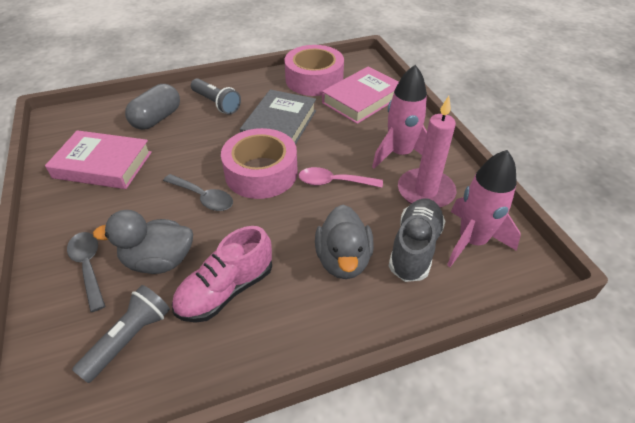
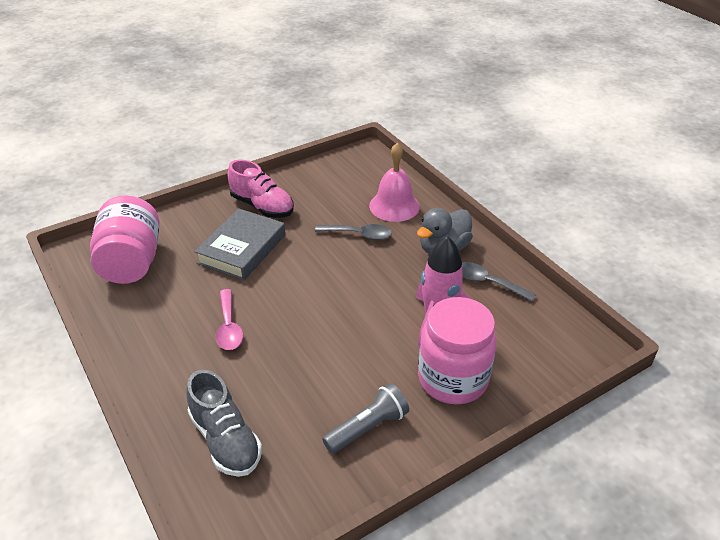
grey capsule: 1 -> 0
grey duck: 2 -> 1
grey flashlight: 2 -> 1
pink bell: 0 -> 1
pink book: 2 -> 0
pink candle: 1 -> 0
pink jar: 0 -> 2
pink rocket: 2 -> 1
pink tape: 2 -> 0

